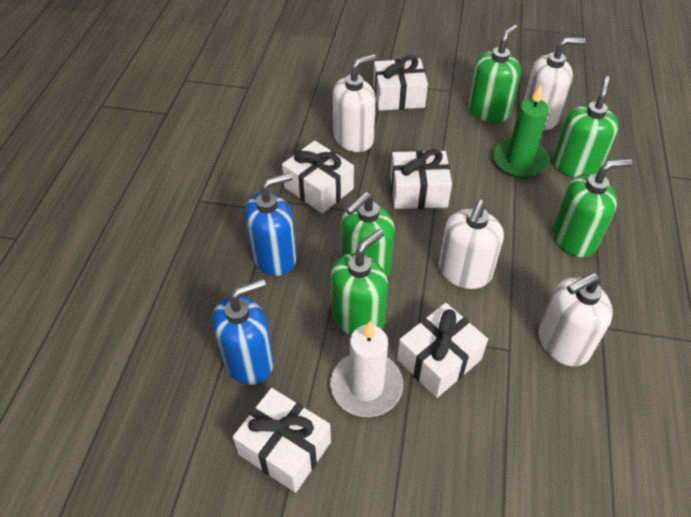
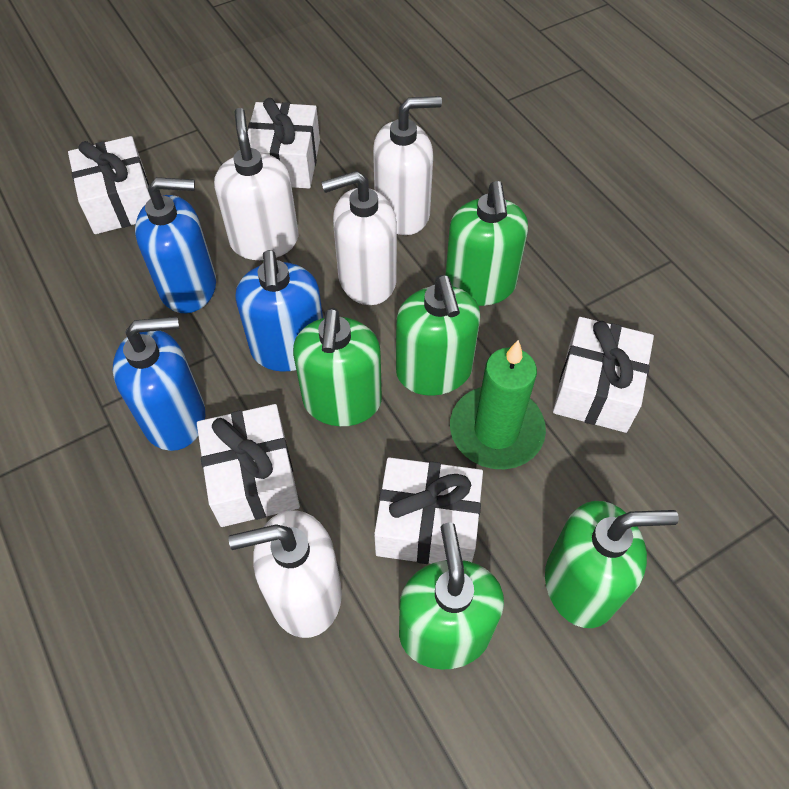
blue soap dispenser: 2 -> 3
white candle: 1 -> 0

